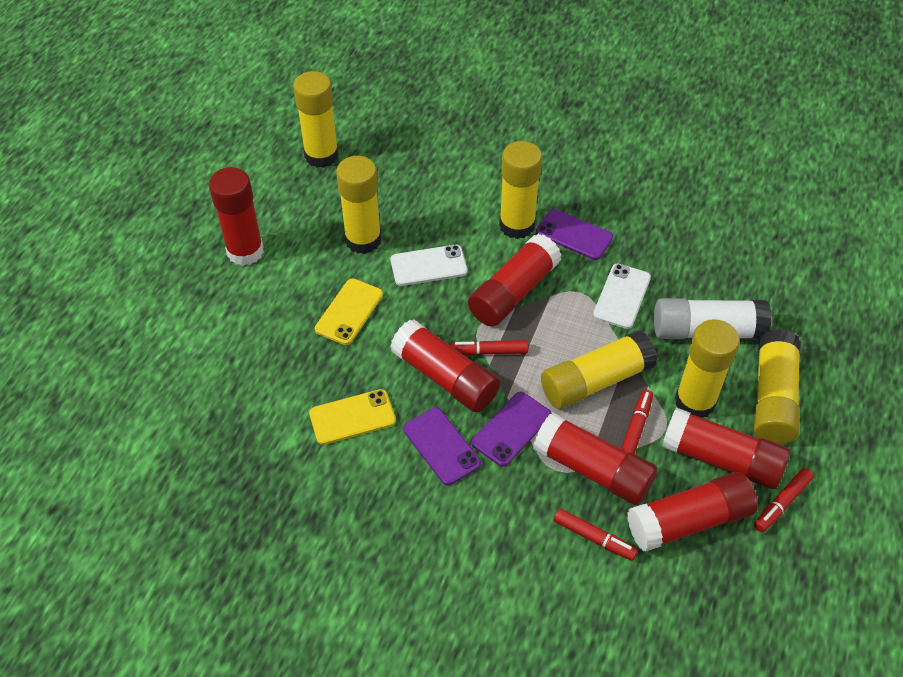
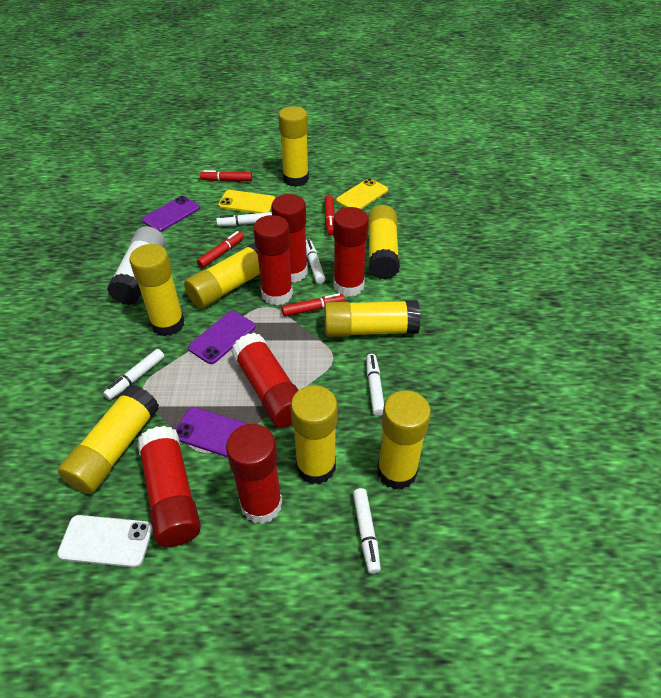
white marker: 0 -> 5
white phone: 2 -> 1
yellow glue stick: 6 -> 8

